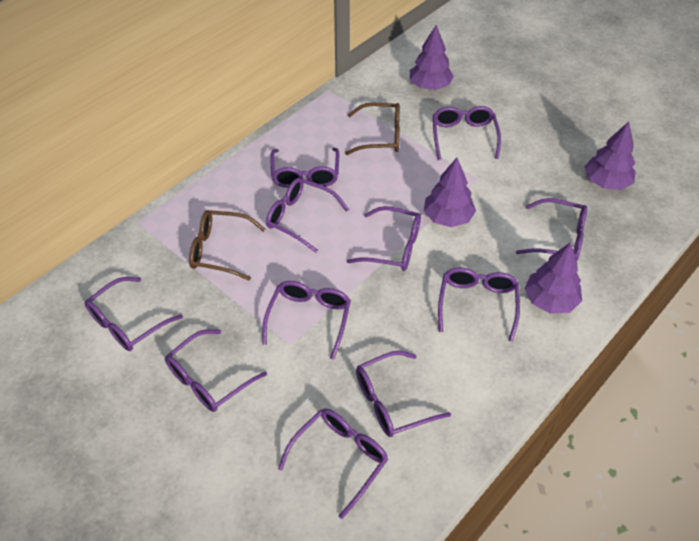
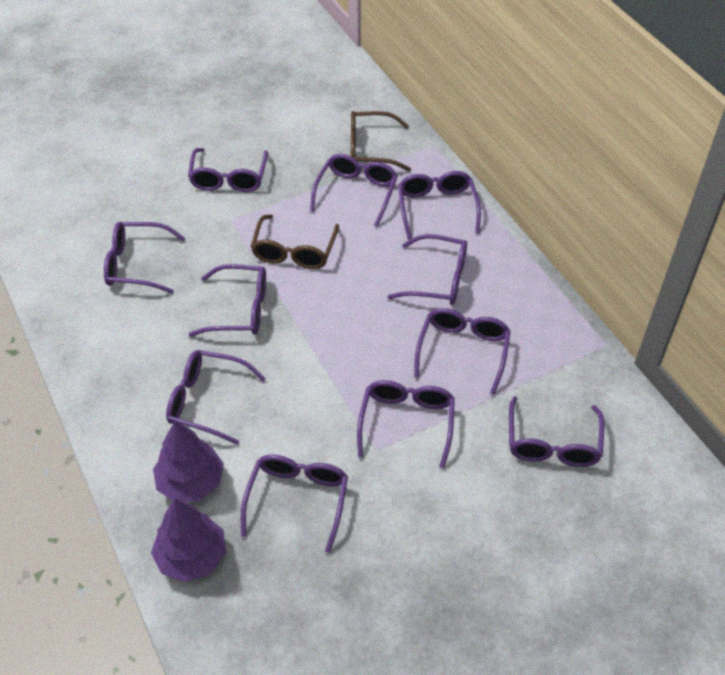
purple tree: 4 -> 2

